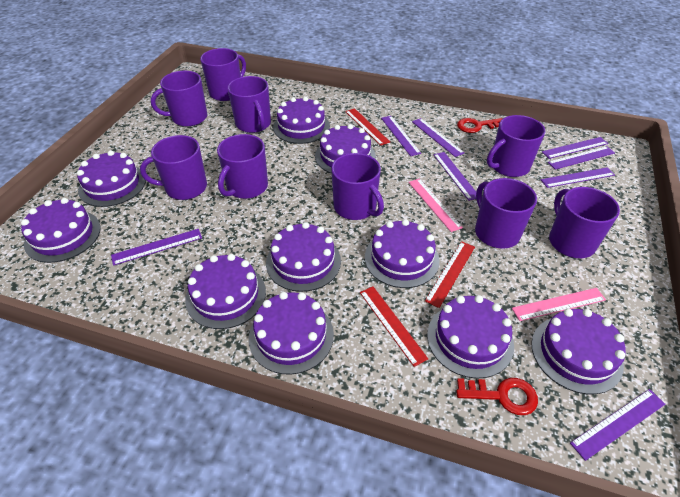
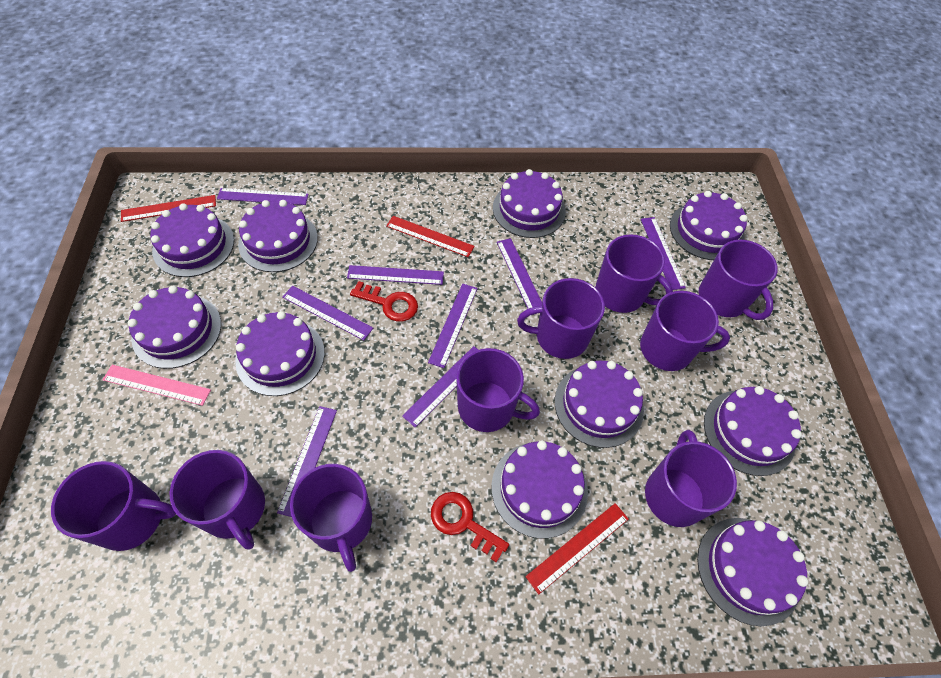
pink ruler: 2 -> 1

